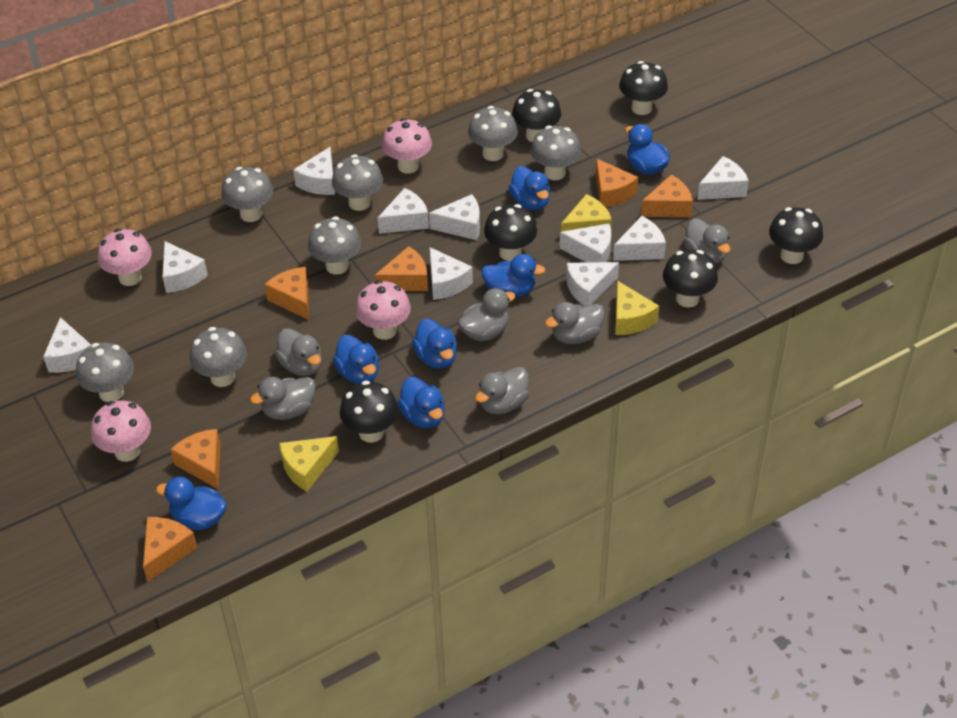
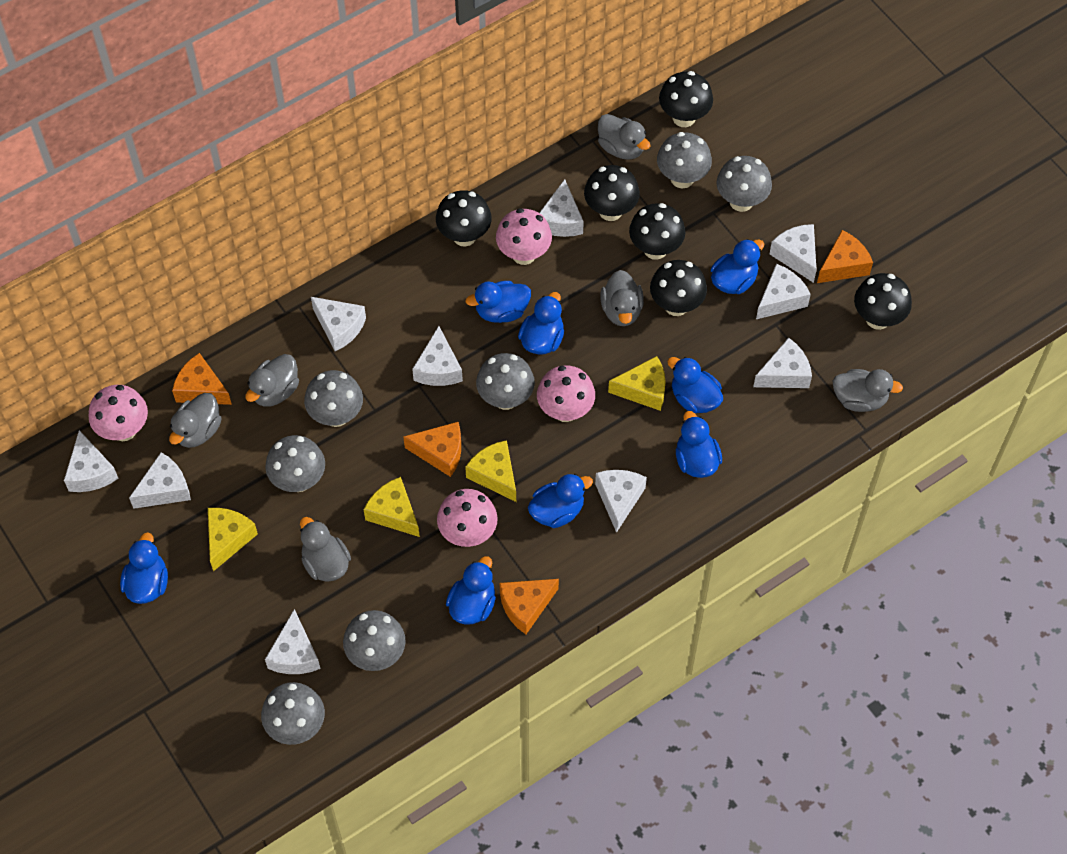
blue duck: 7 -> 8
orange cheese: 6 -> 4
yellow cheese: 3 -> 4

